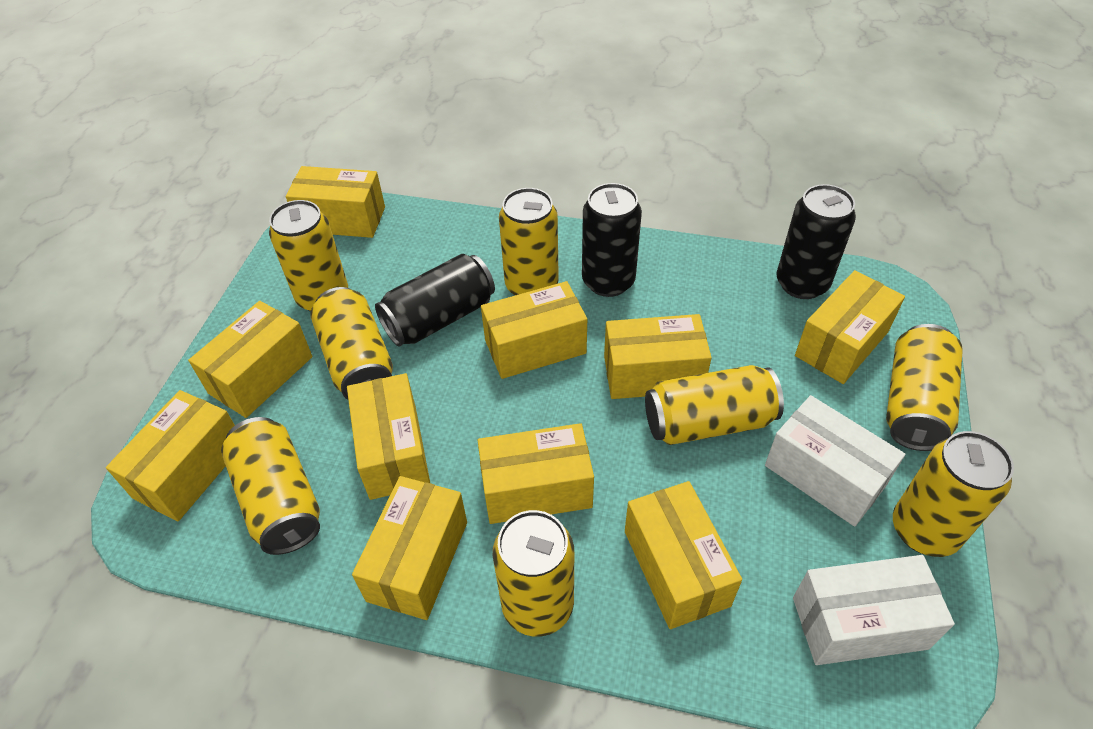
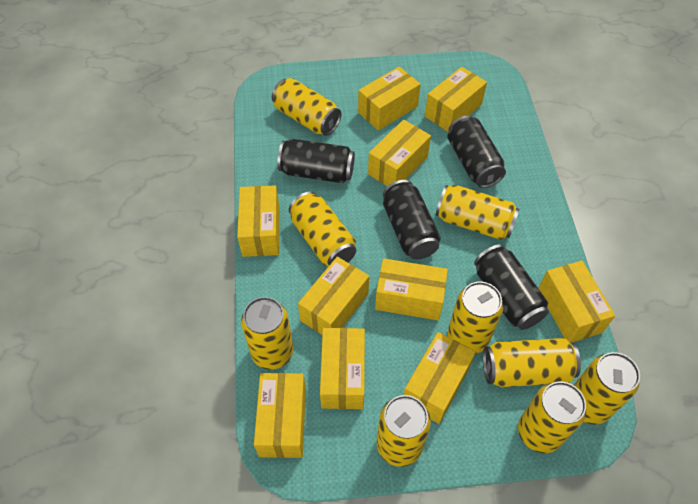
black can: 3 -> 4
white box: 2 -> 0
yellow can: 8 -> 9

